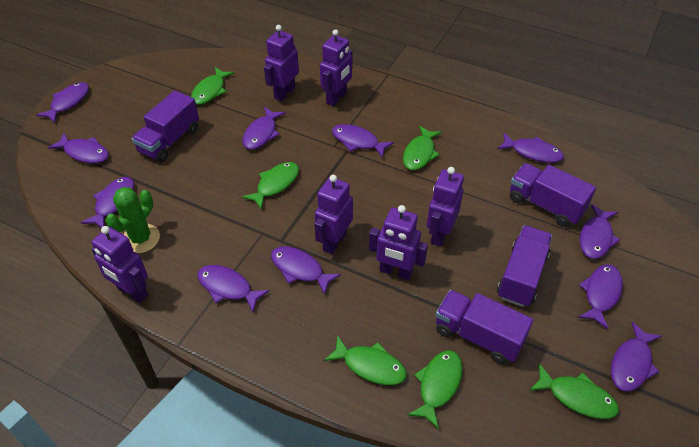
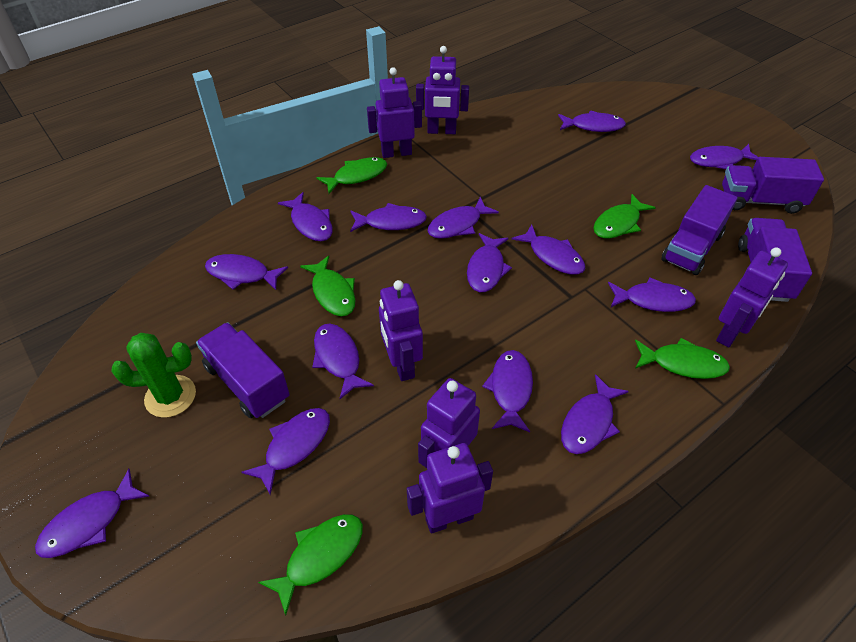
green fish: 6 -> 5
purple fish: 11 -> 14

